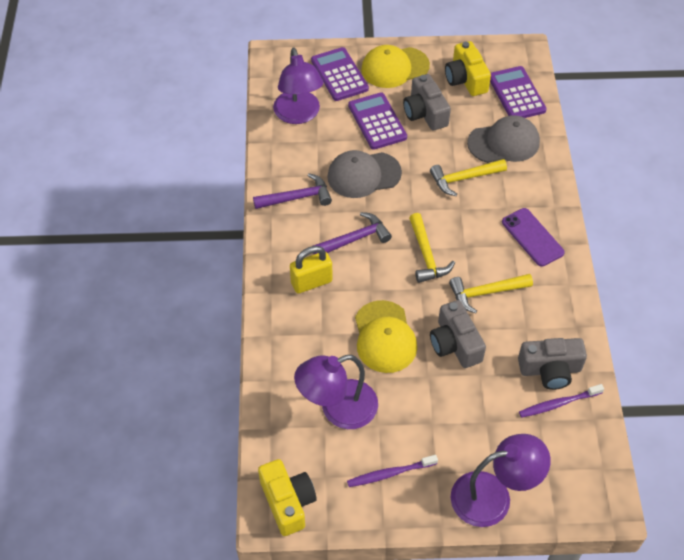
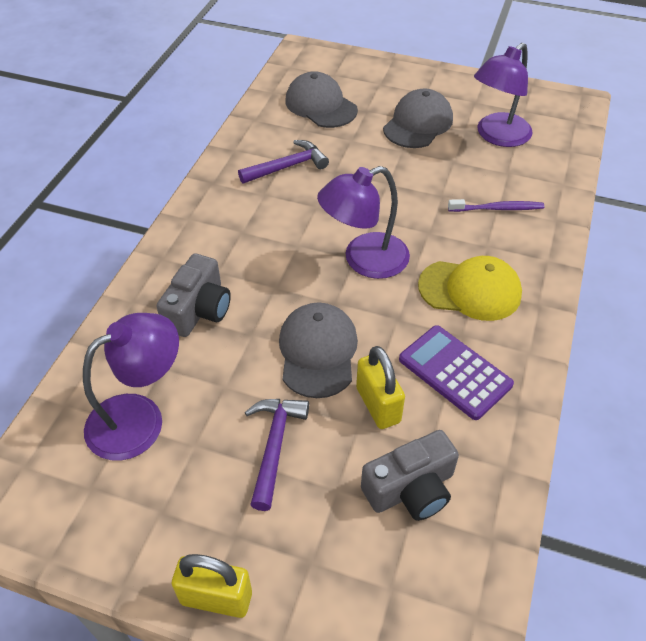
grey camera: 3 -> 2
grey cap: 2 -> 3
purple calculator: 3 -> 1
purple phone: 1 -> 0
purple toothbrush: 2 -> 1
yellow camera: 2 -> 0
yellow cap: 2 -> 1
yellow hammer: 3 -> 0
yellow padlock: 1 -> 2

